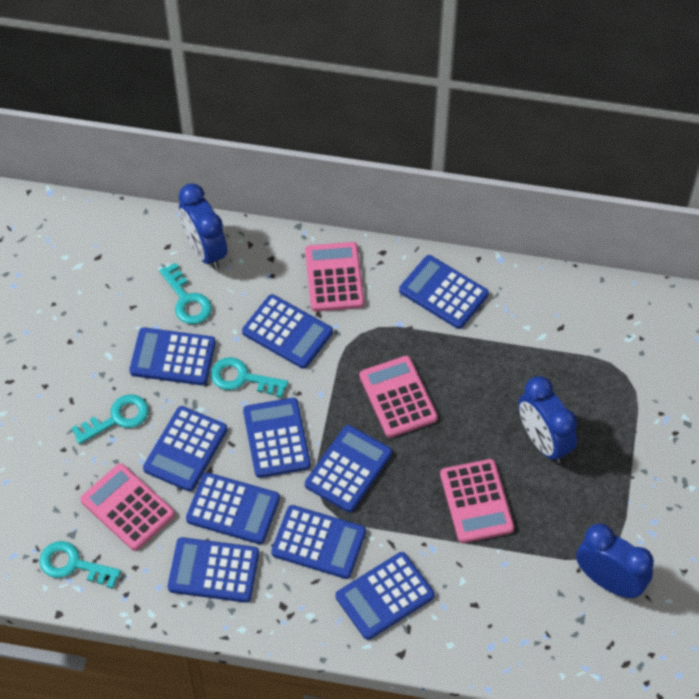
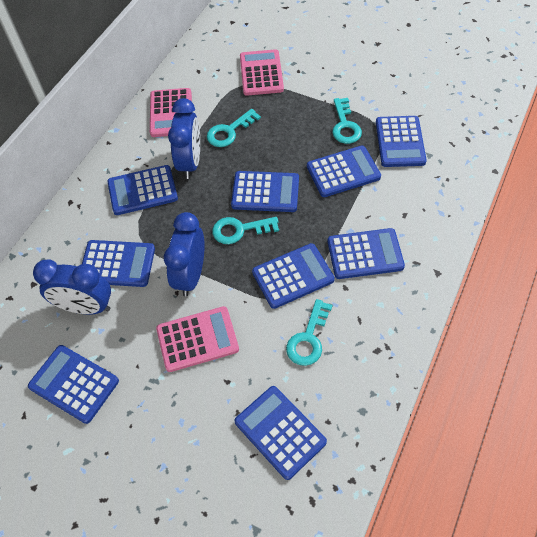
blue calculator: 10 -> 9
pink calculator: 4 -> 3

